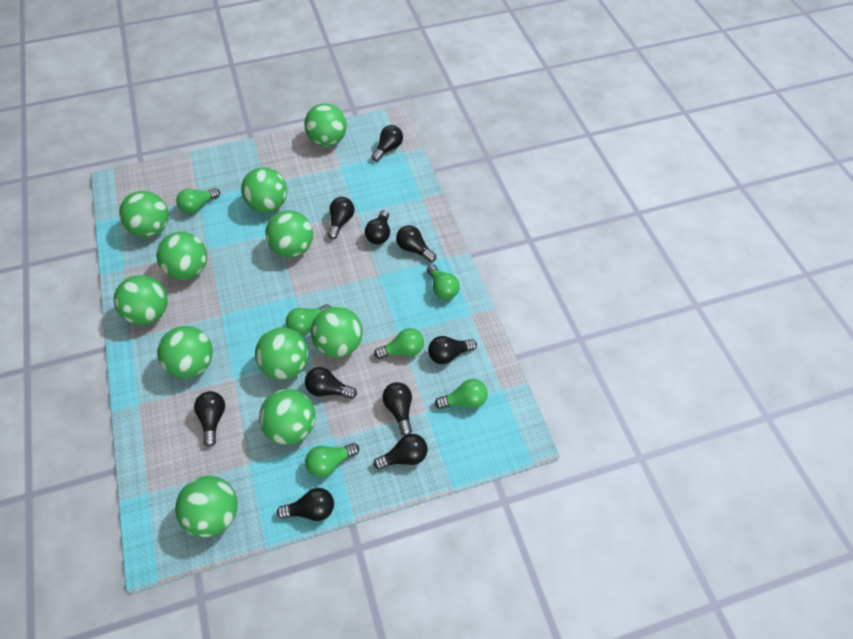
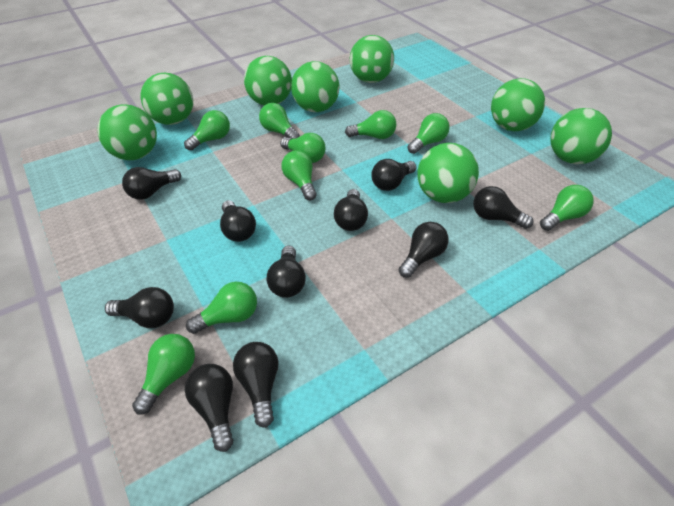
green ball: 11 -> 8
green light bulb: 6 -> 9

